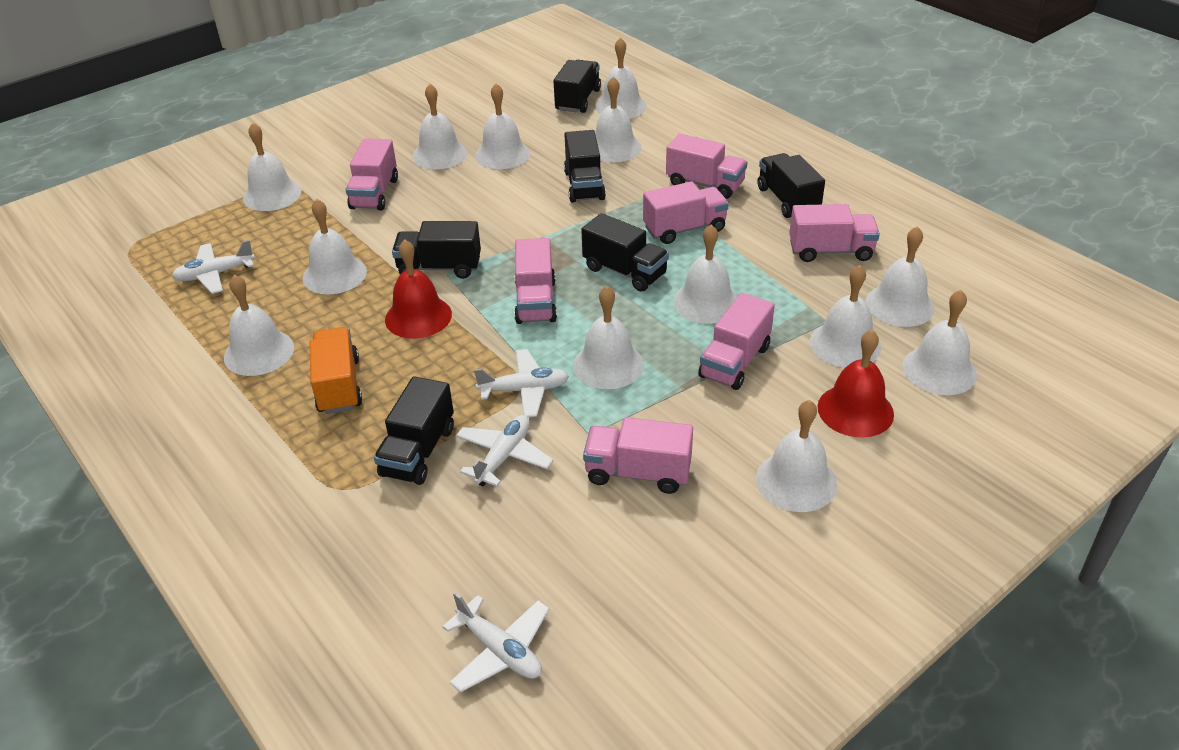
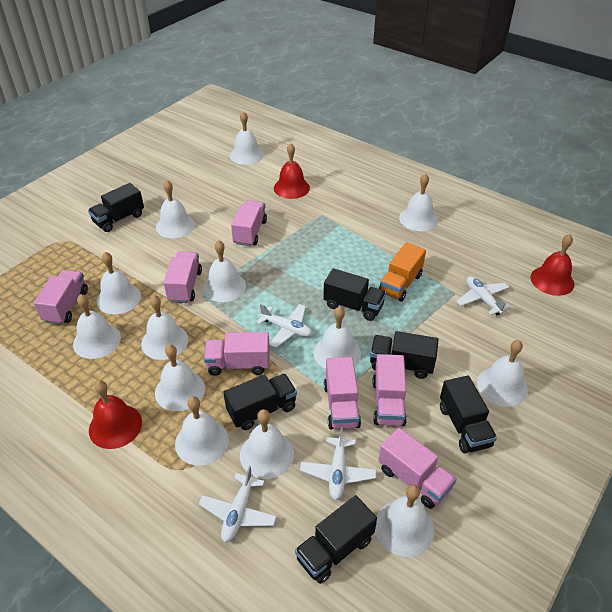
red bell: 2 -> 3

